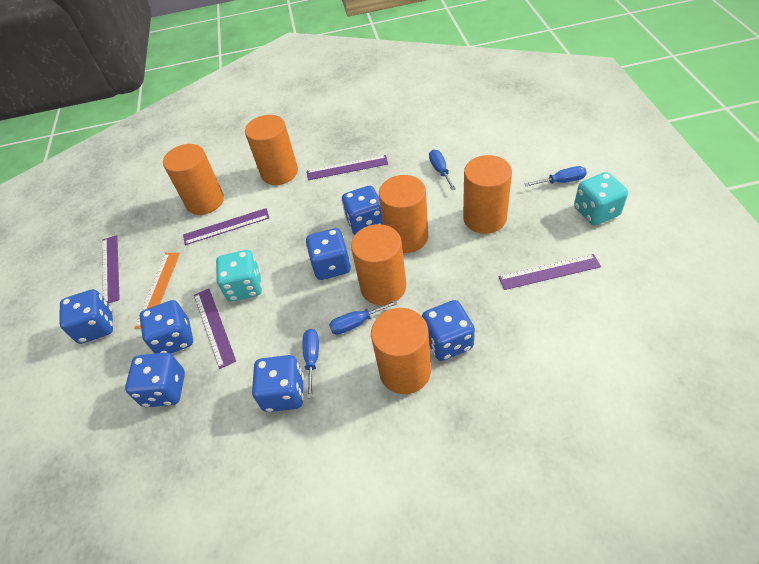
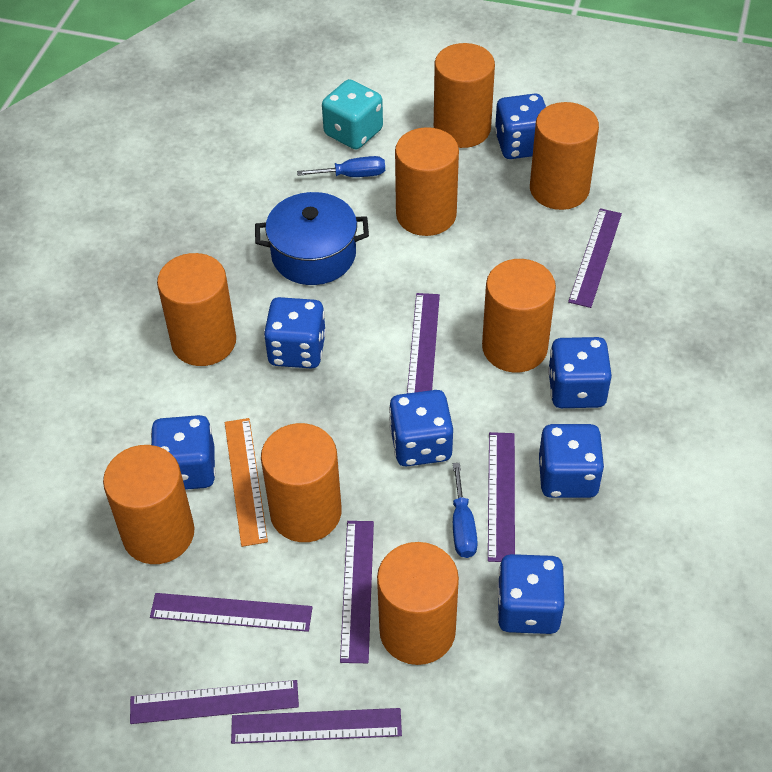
blue pot: 0 -> 1
blue screwdriver: 4 -> 2
orange cylinder: 6 -> 8
purple ruler: 5 -> 7
turquoise dice: 2 -> 1

